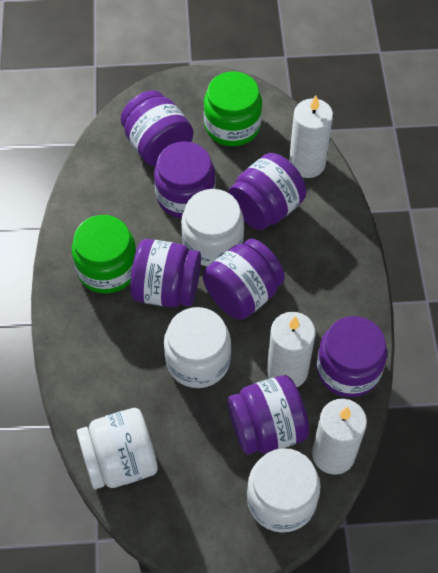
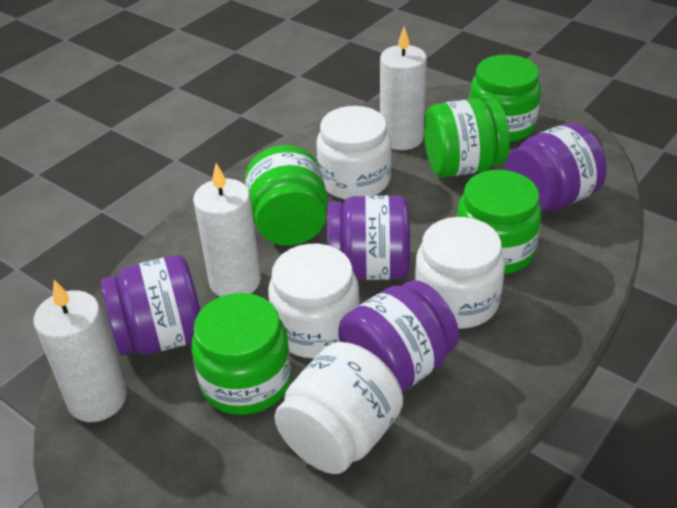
green jar: 2 -> 5
purple jar: 7 -> 4

